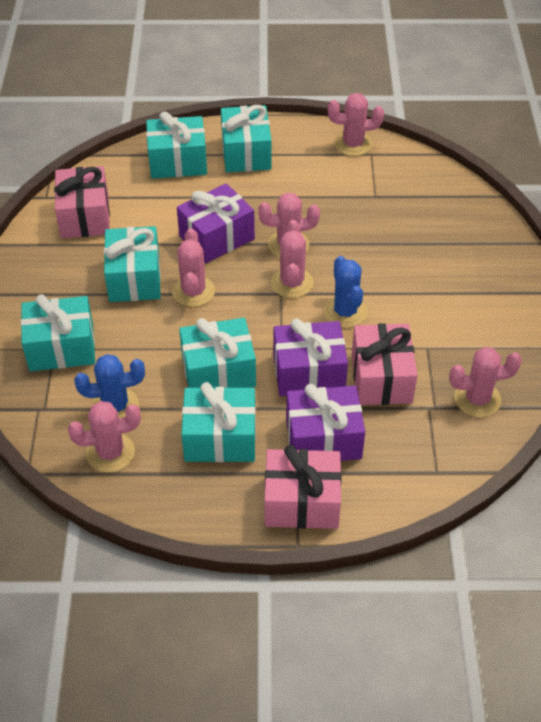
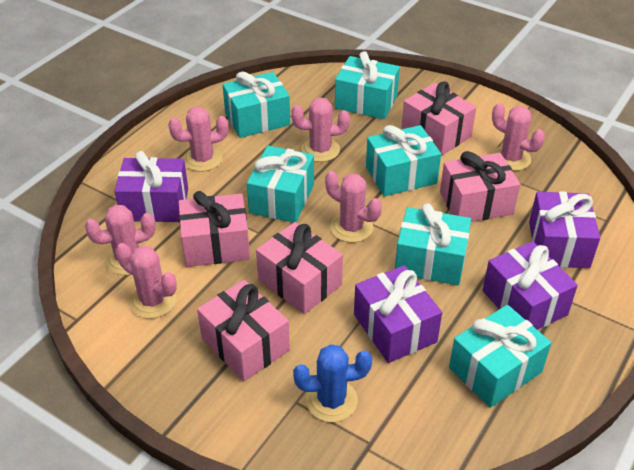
blue cactus: 2 -> 1
pink gift: 3 -> 5
purple gift: 3 -> 4

